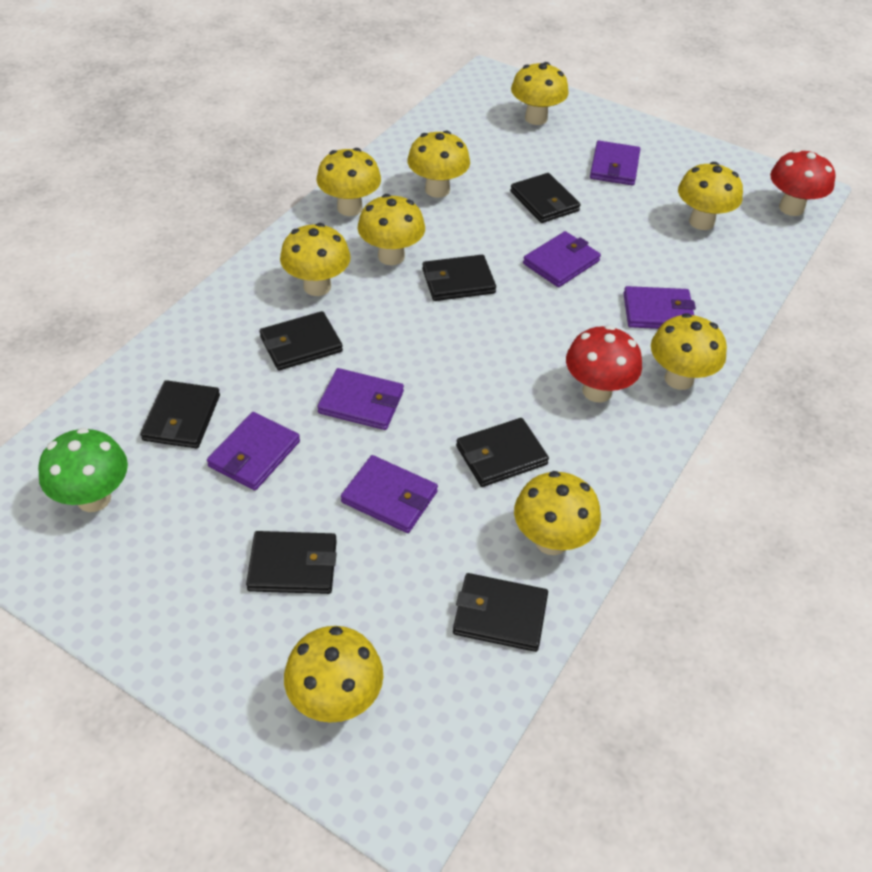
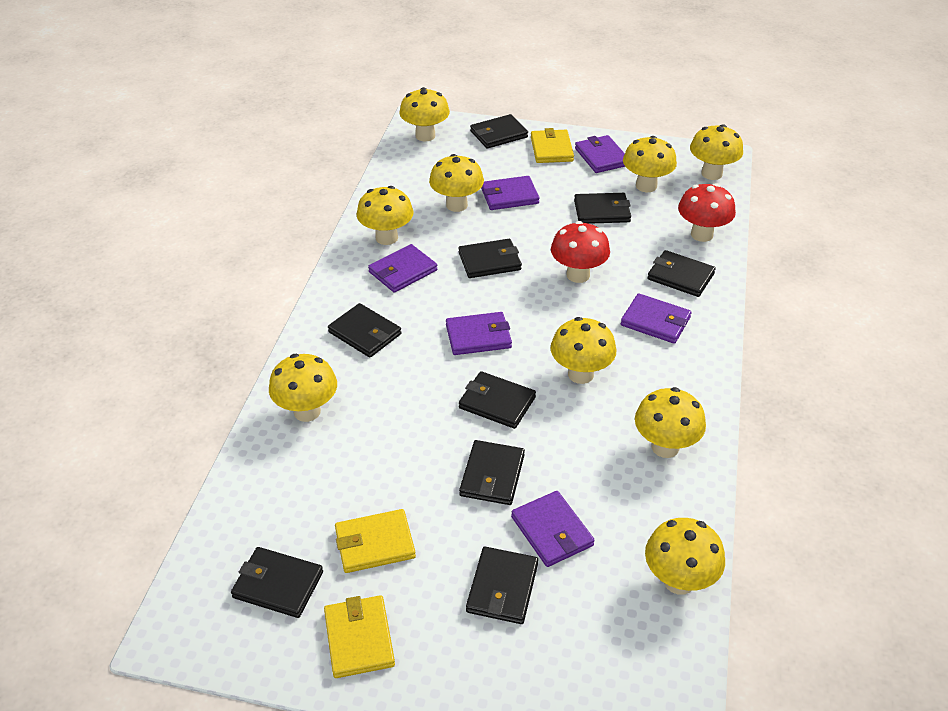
black wallet: 7 -> 9
green mushroom: 1 -> 0
yellow wallet: 0 -> 3

